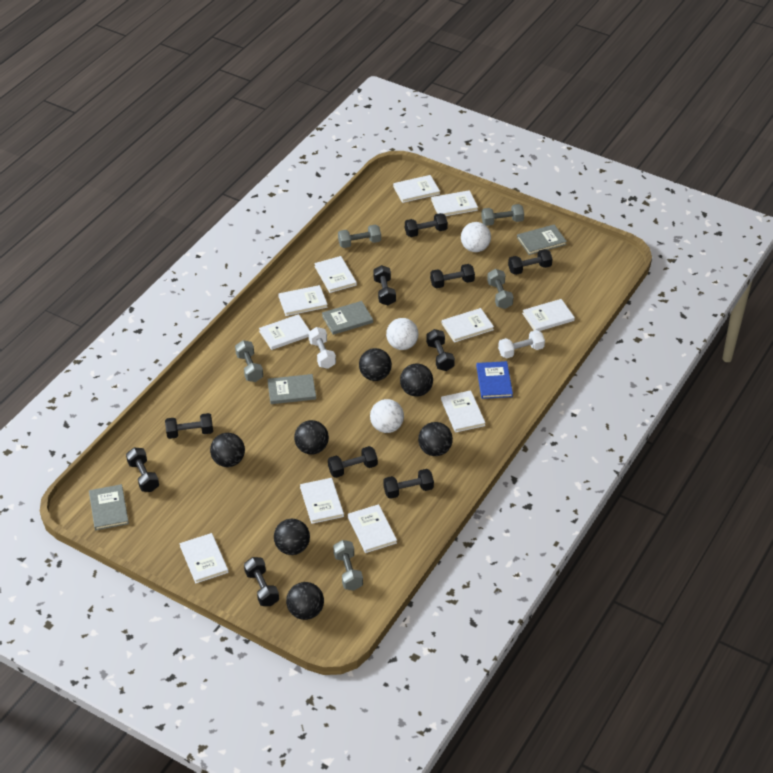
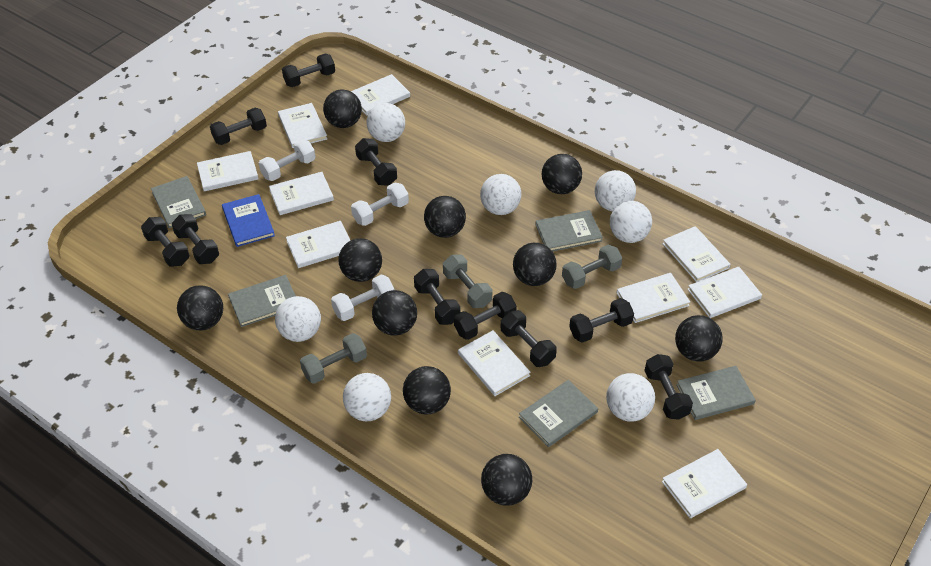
black ball: 7 -> 10
grey book: 4 -> 5
grey dumbbell: 5 -> 3
white ball: 3 -> 7
white book: 11 -> 10
white dumbbell: 2 -> 3

